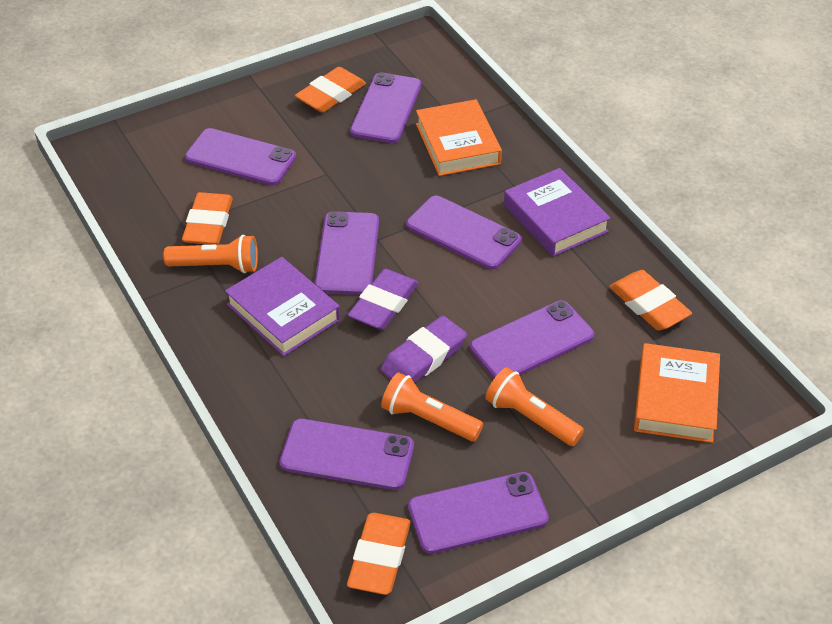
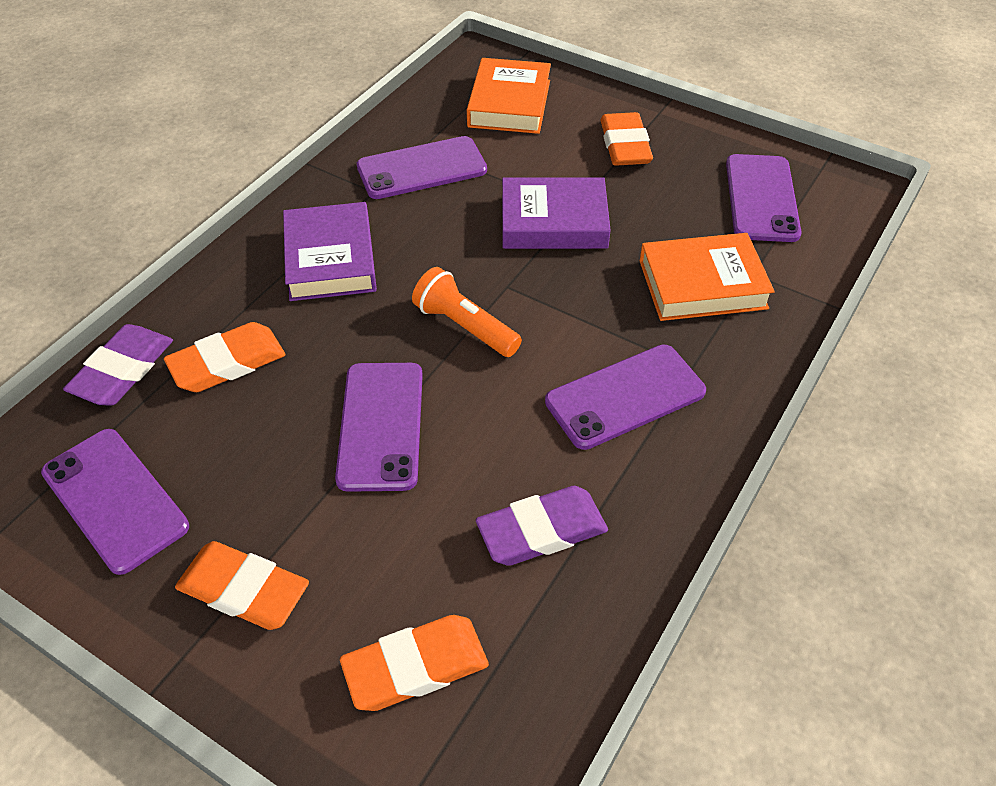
orange flashlight: 3 -> 1
purple phone: 7 -> 5

